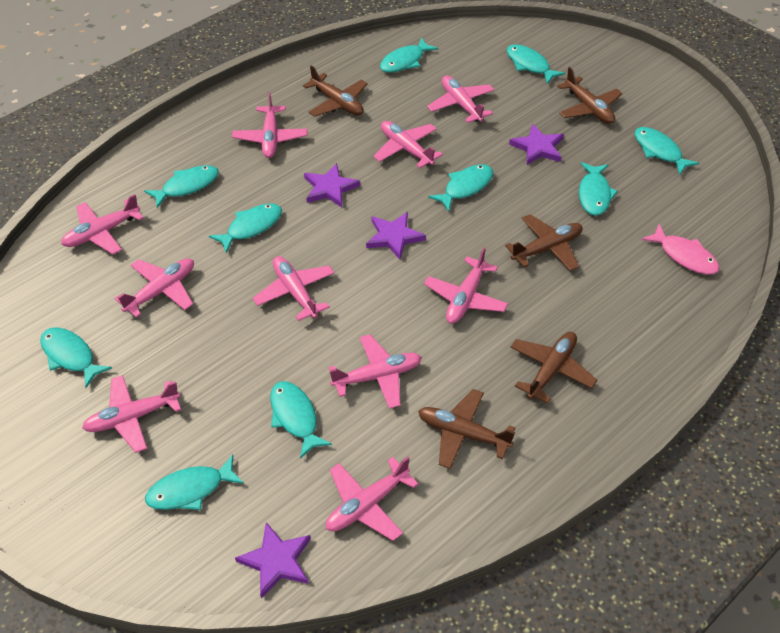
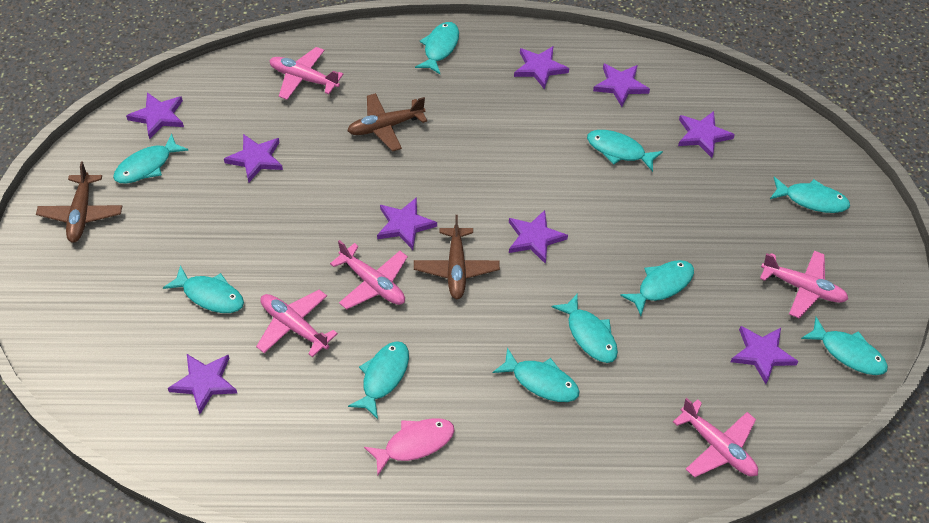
brown plane: 5 -> 3
pink plane: 10 -> 5
purple star: 4 -> 9

